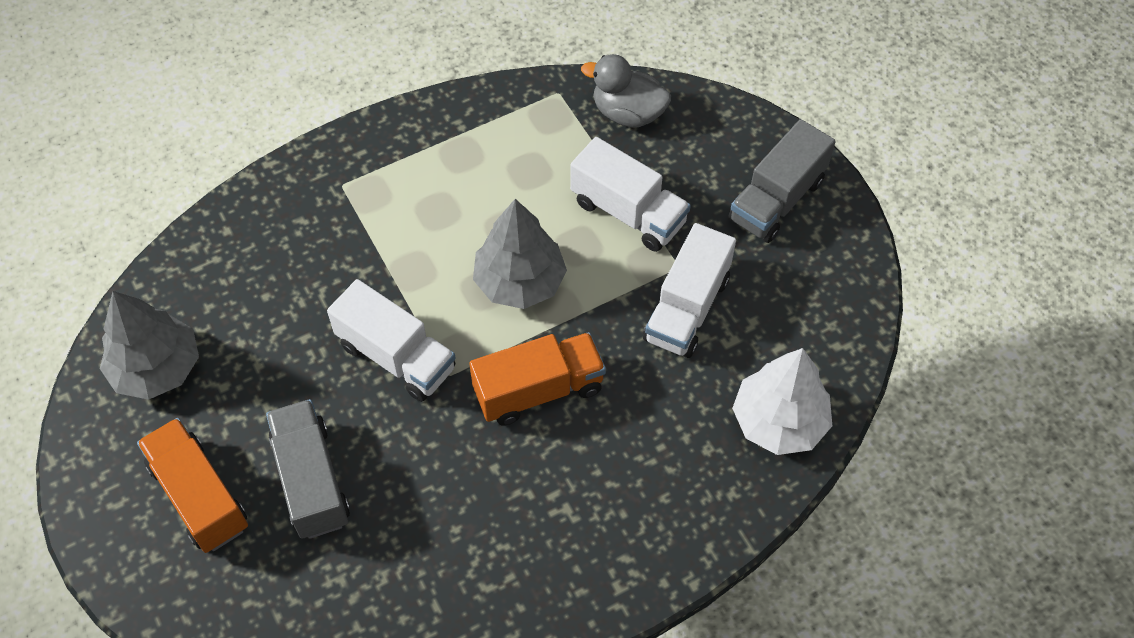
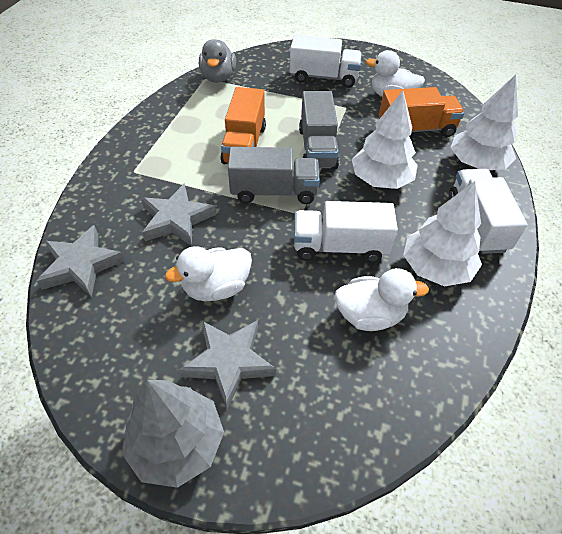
grey star: 0 -> 3
grey tree: 2 -> 1
white duck: 0 -> 3
white tree: 1 -> 3

